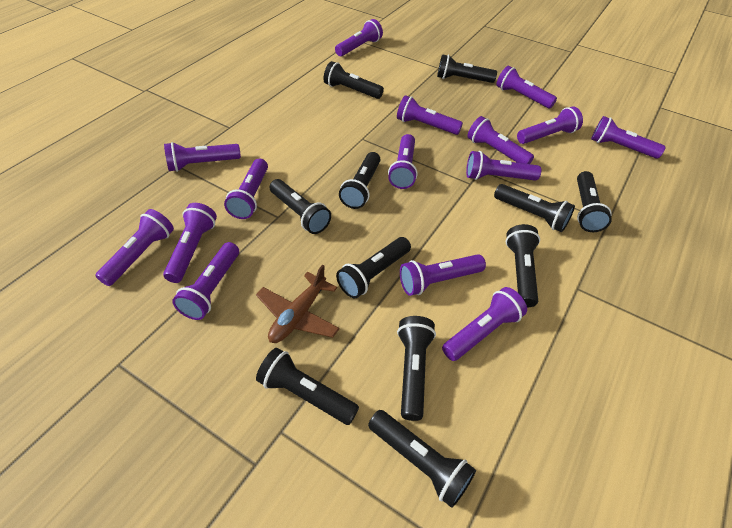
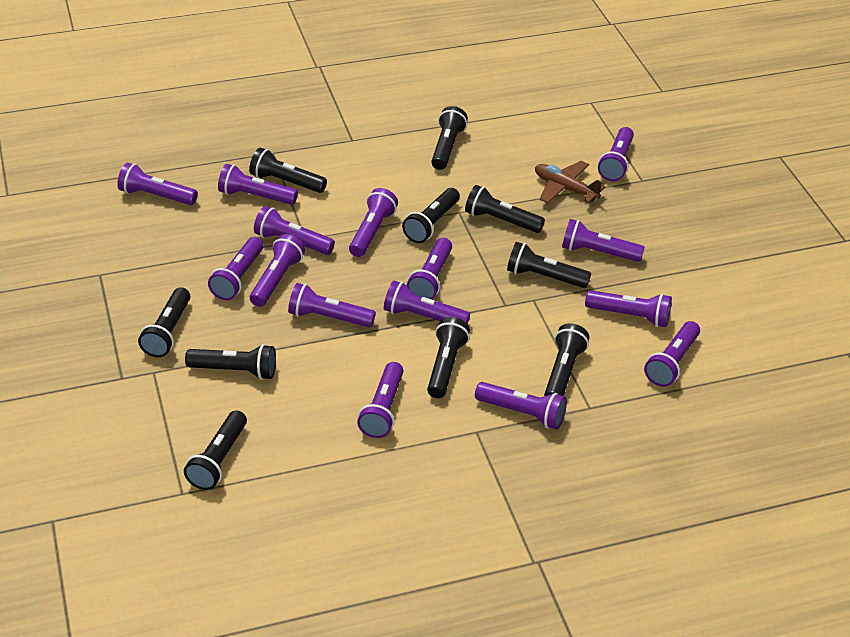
black flashlight: 11 -> 10

